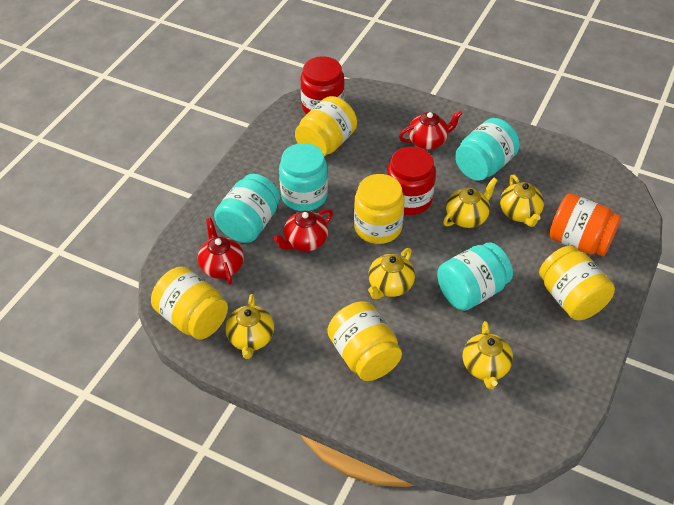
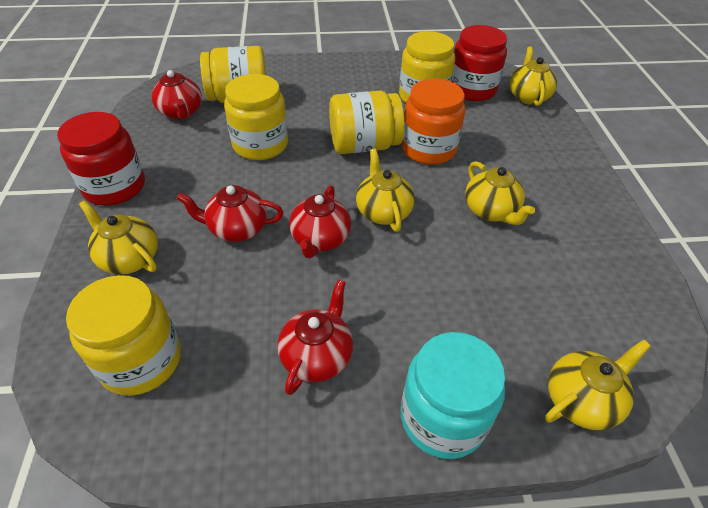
red teapot: 3 -> 4
turquoise jar: 4 -> 1

